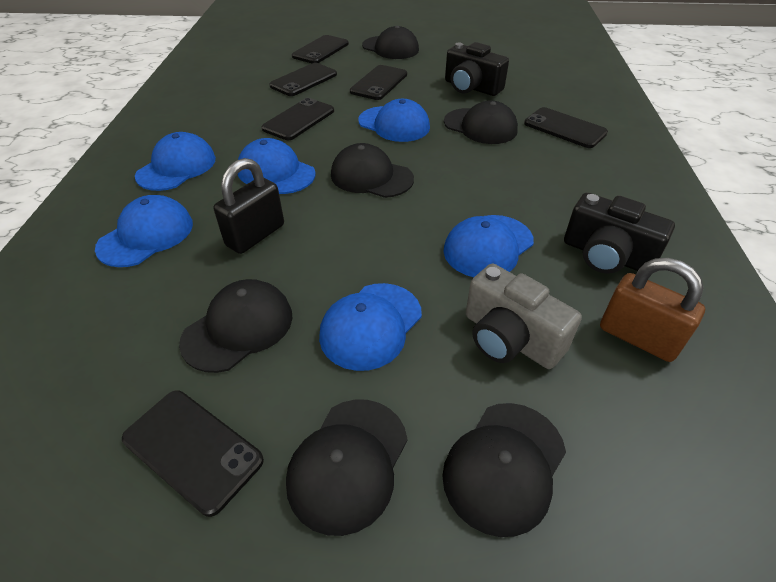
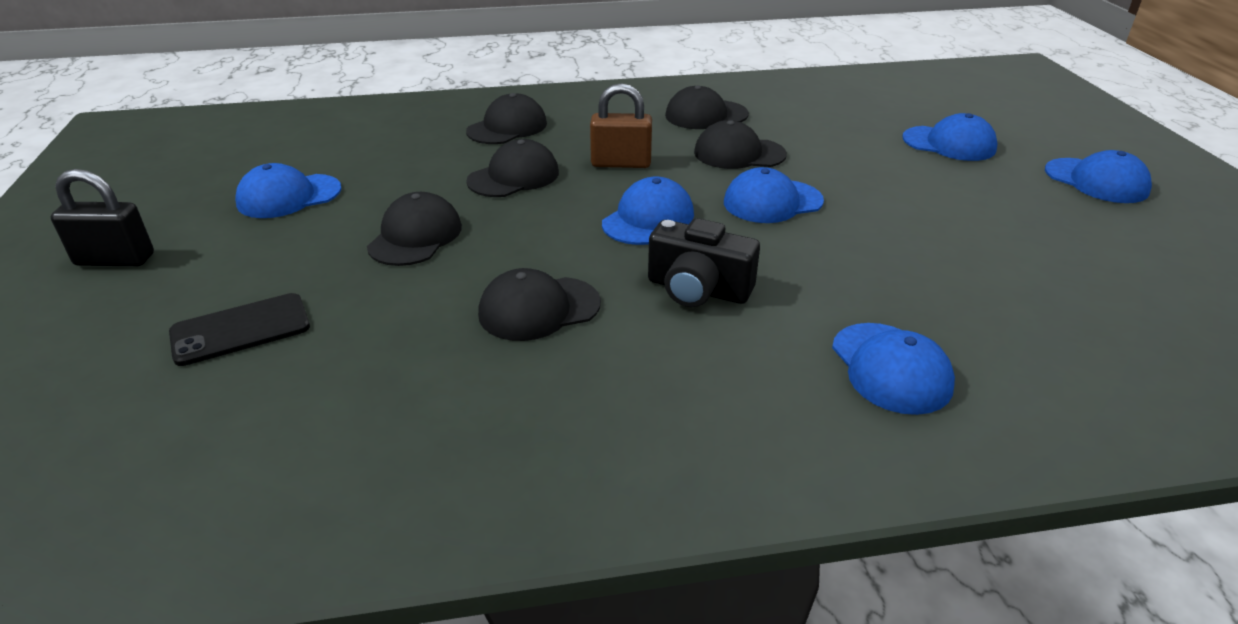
black camera: 2 -> 1
black phone: 6 -> 1
grey camera: 1 -> 0

